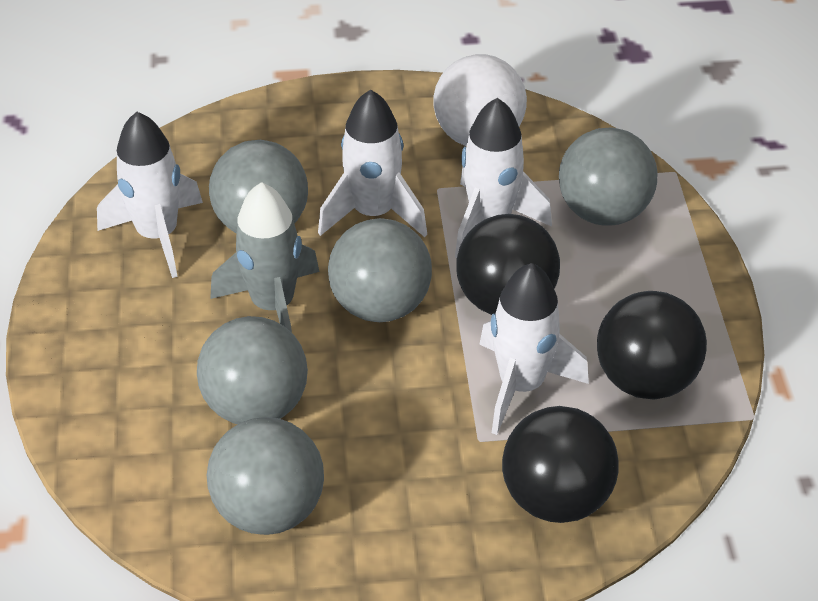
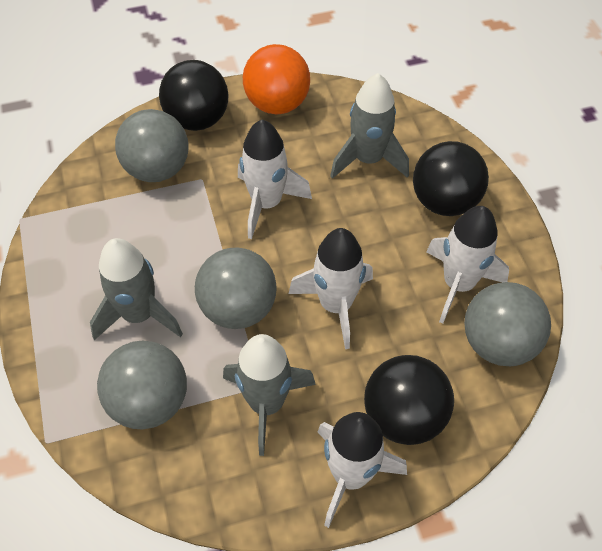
grey ball: 5 -> 4
grey rocket: 1 -> 3
orange ball: 0 -> 1
white ball: 1 -> 0

